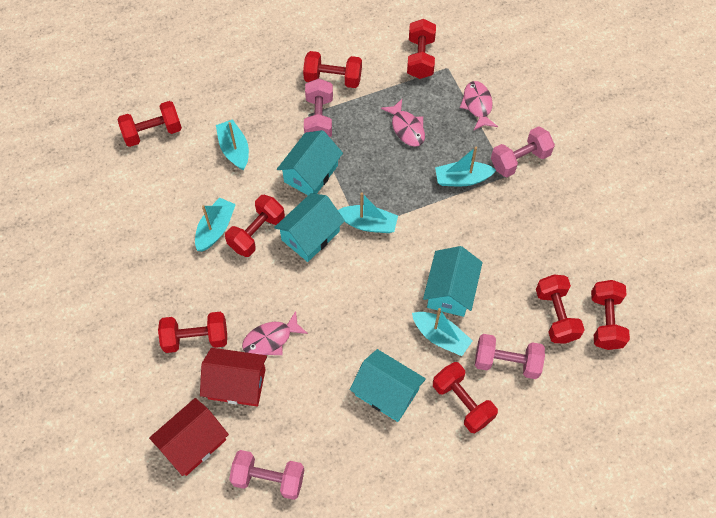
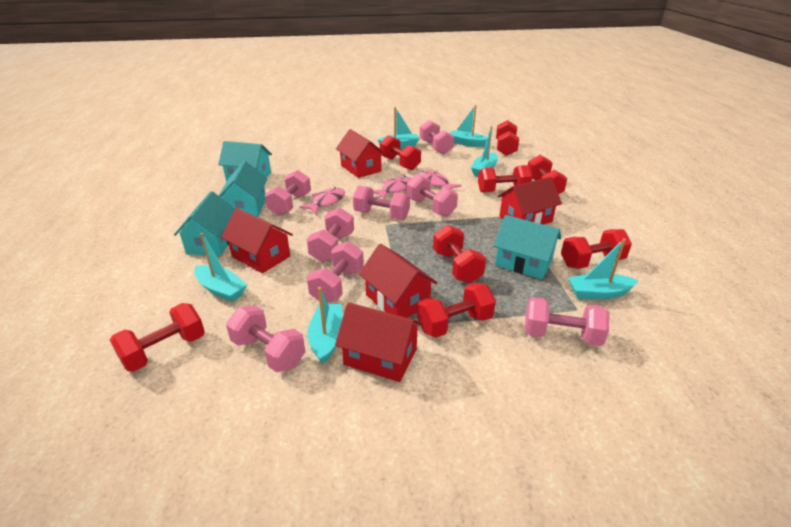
pink dumbbell: 4 -> 8
red house: 2 -> 5
turquoise boat: 5 -> 6

